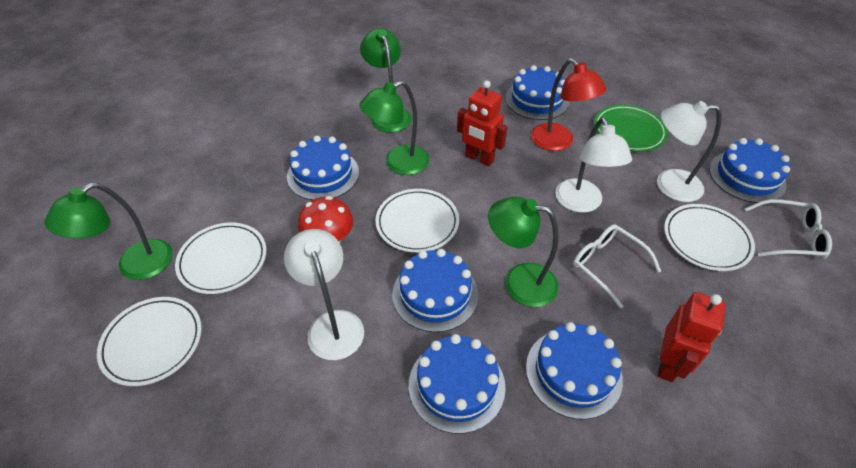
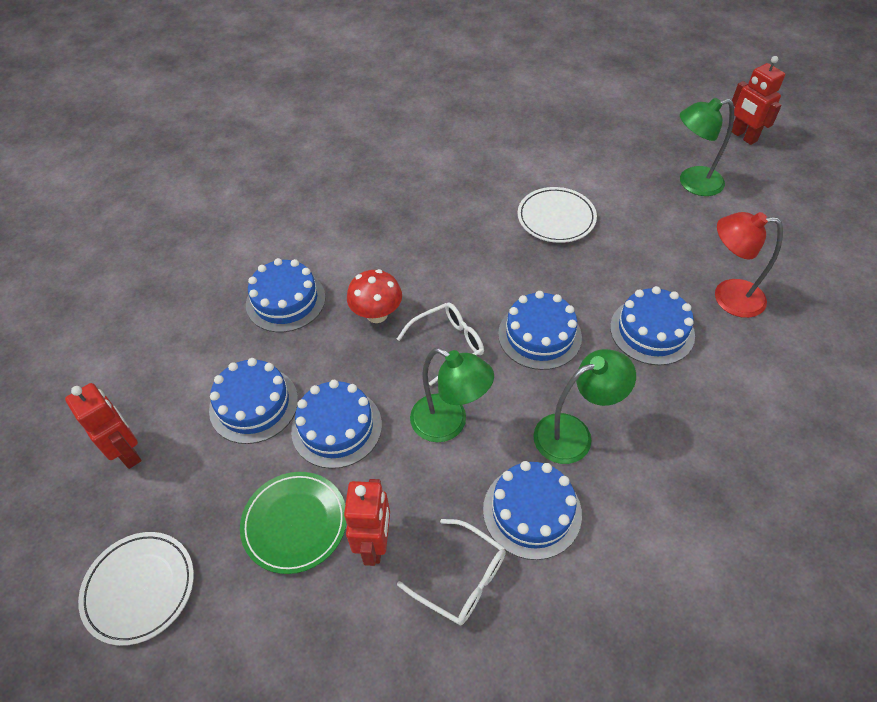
green lamp: 4 -> 3
red robot: 2 -> 3
white lamp: 3 -> 0
white plate: 4 -> 2

